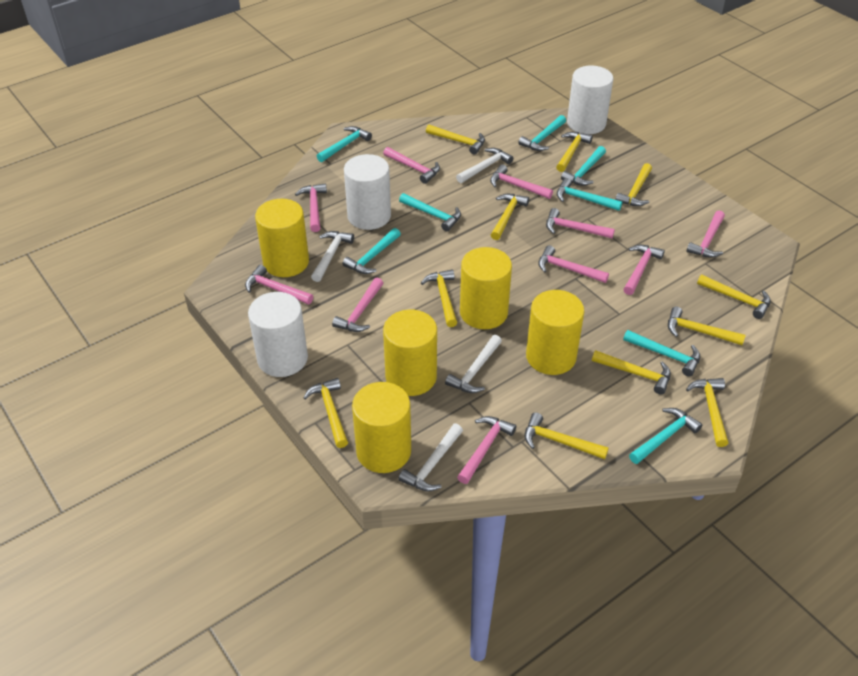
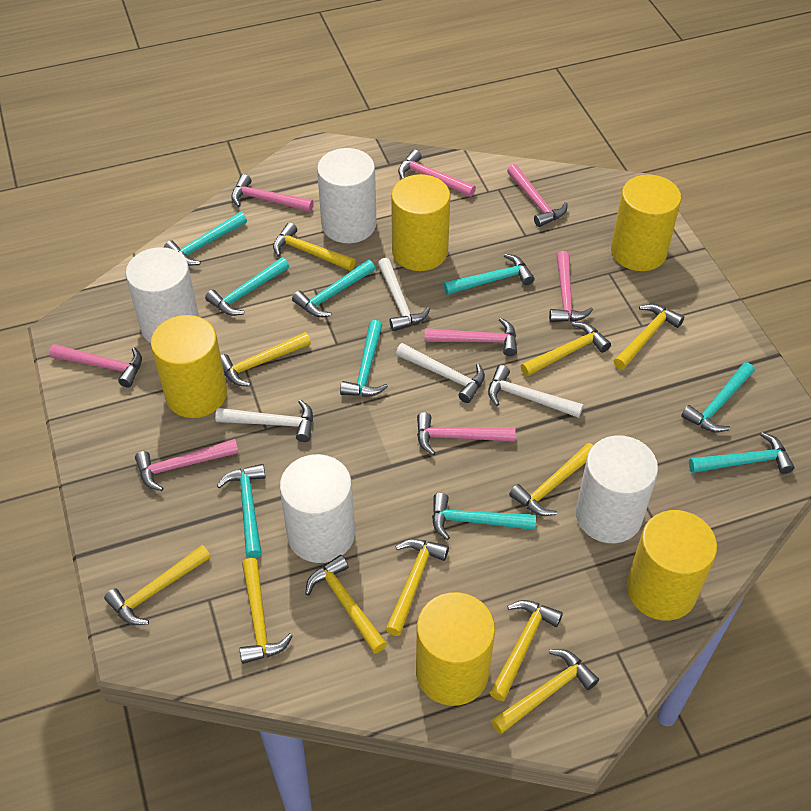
pink hammer: 10 -> 8
turquoise hammer: 8 -> 9
white cylinder: 3 -> 4

